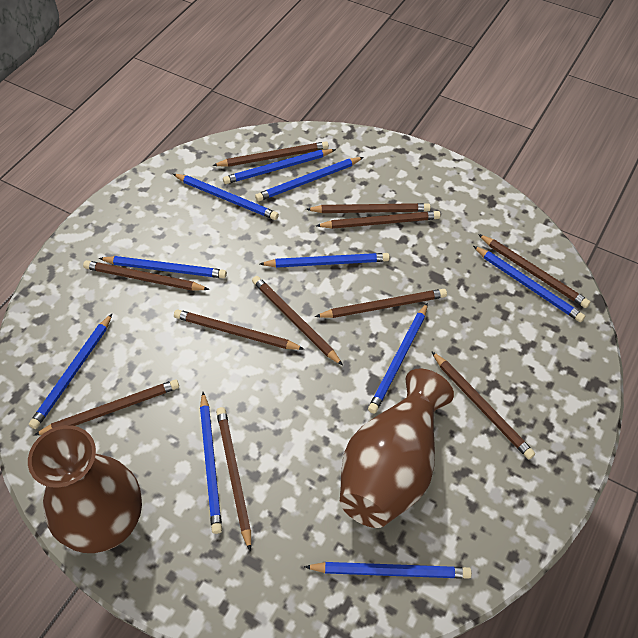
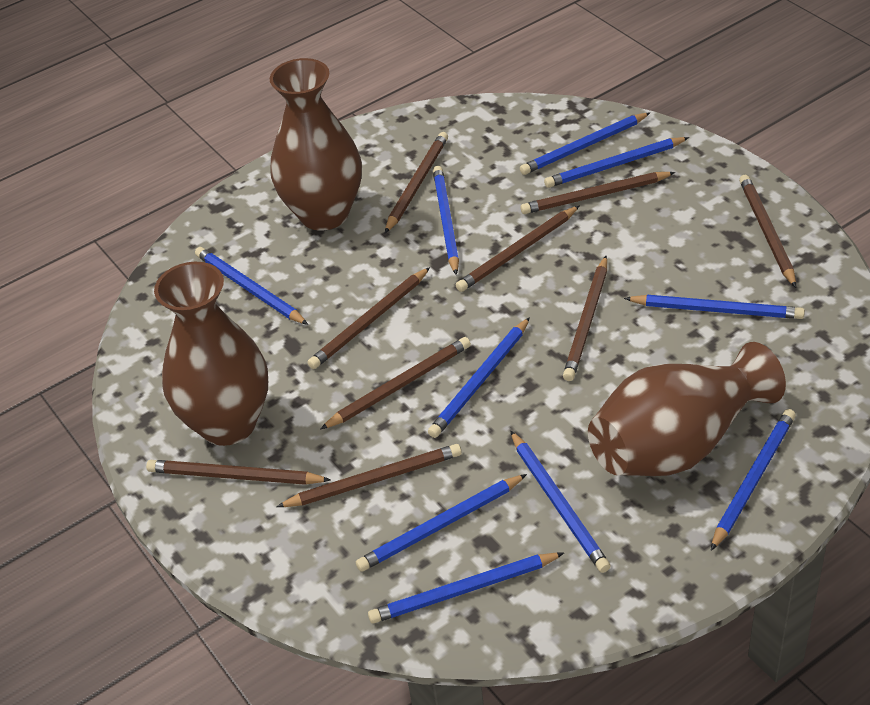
brown pencil: 11 -> 9
brown vase: 2 -> 3

